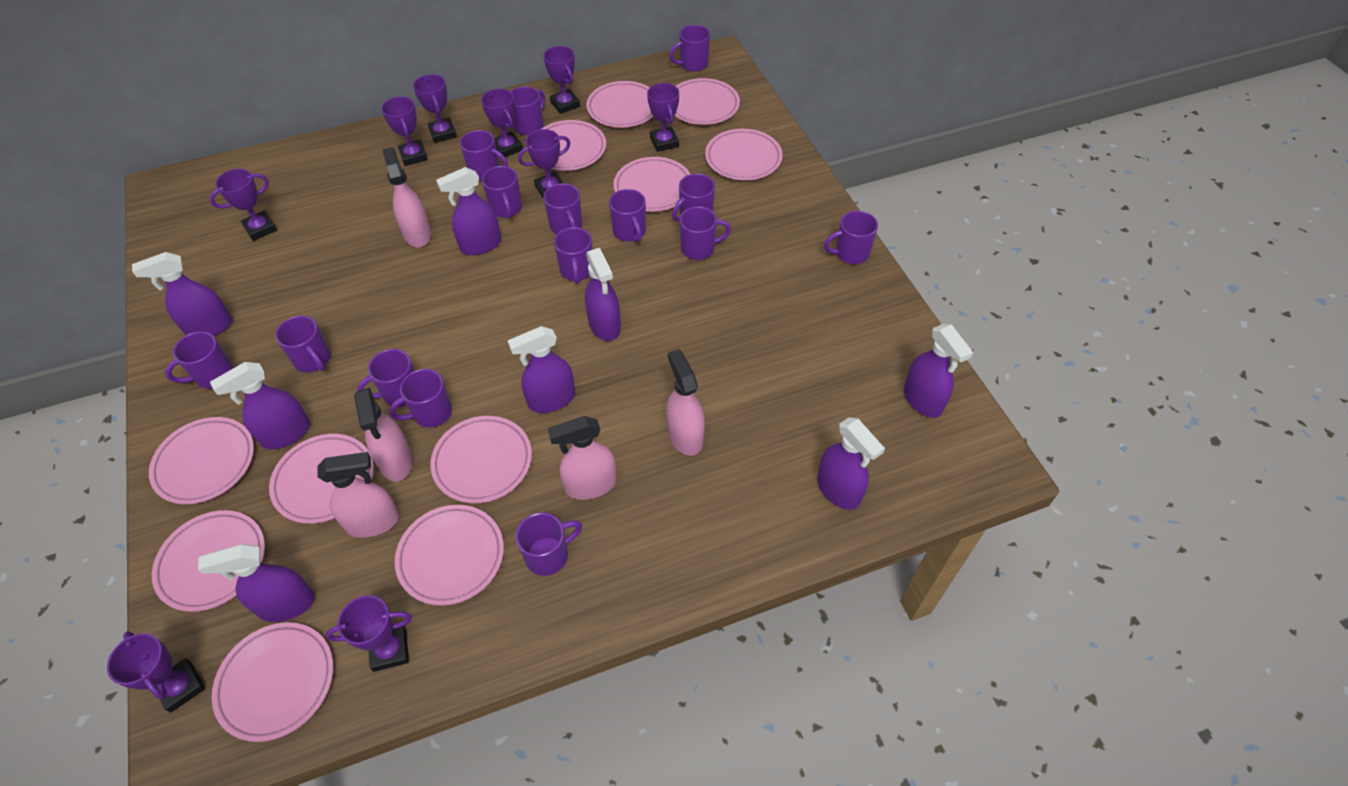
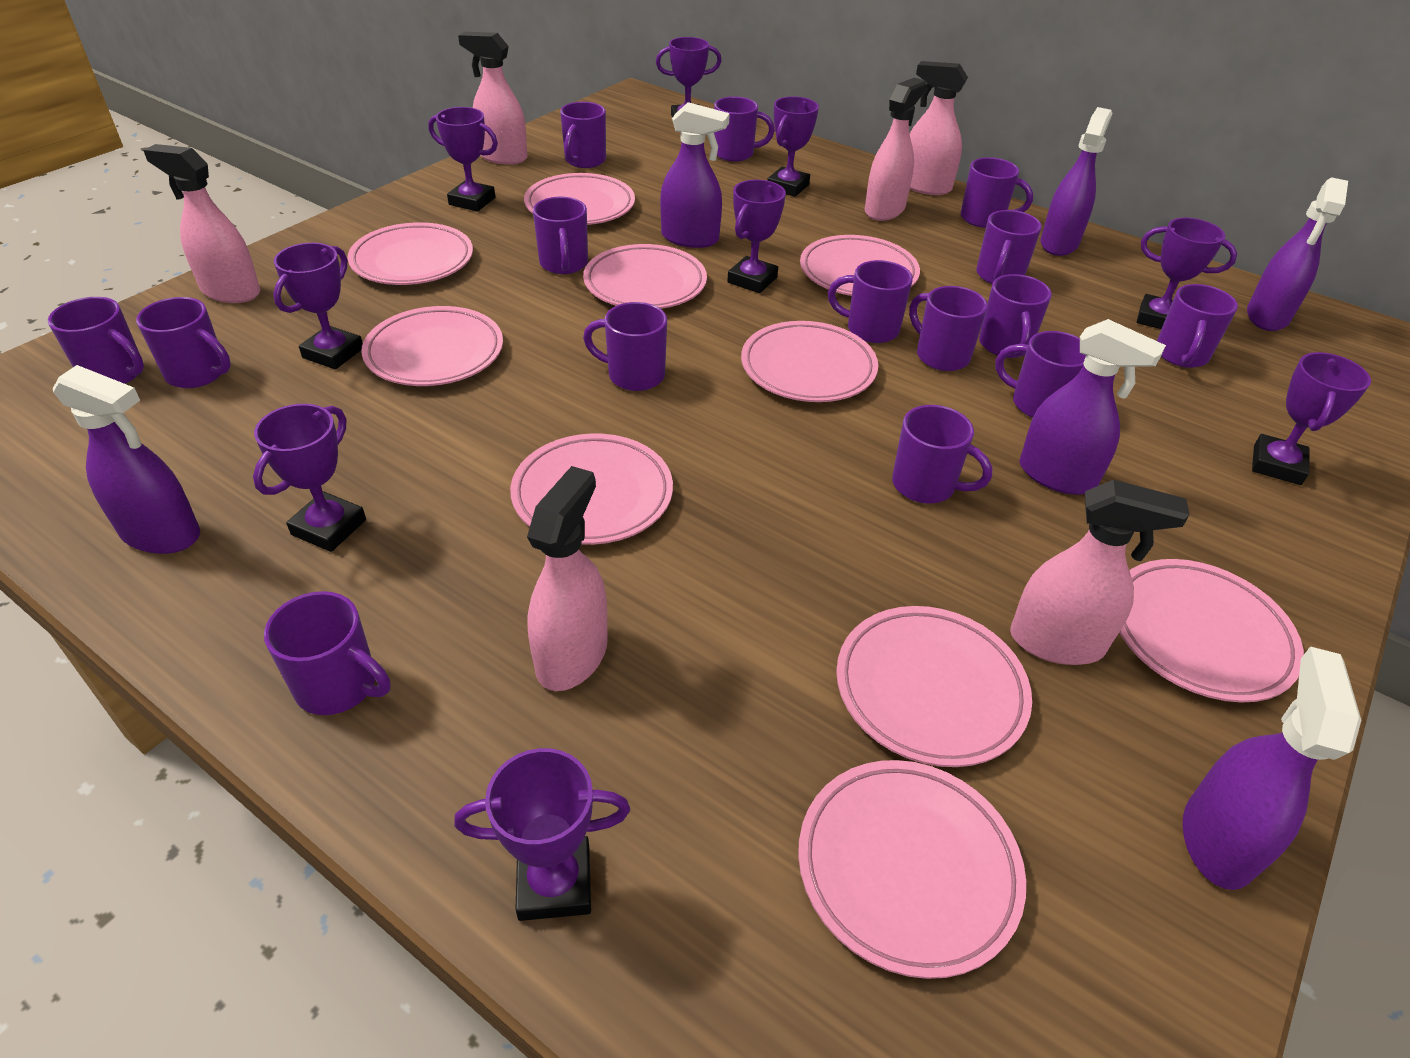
pink plate: 11 -> 10
pink spray bottle: 5 -> 6
purple spray bottle: 8 -> 6

